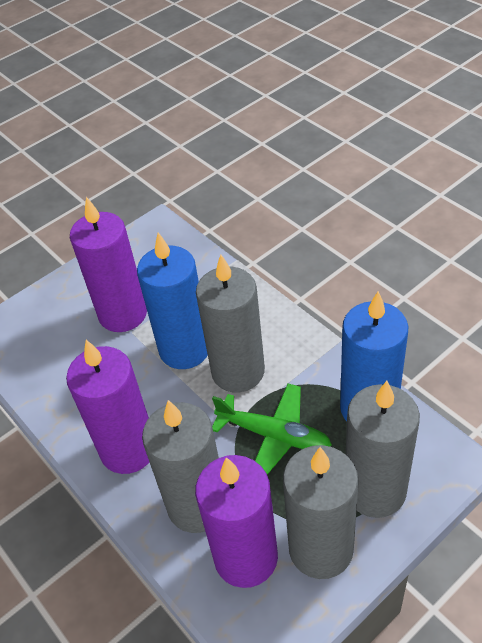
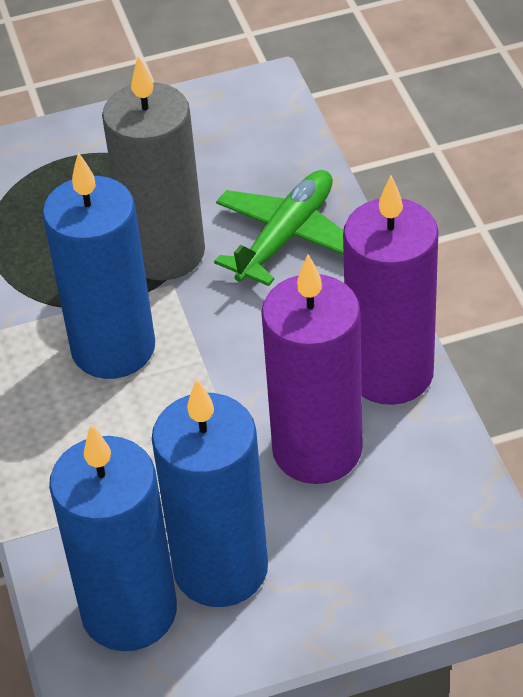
blue candle: 2 -> 3
grey candle: 4 -> 1
purple candle: 3 -> 2

